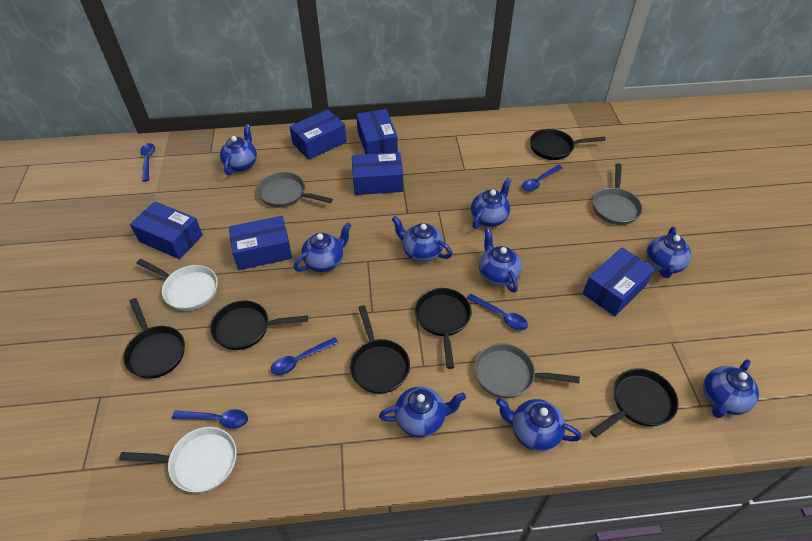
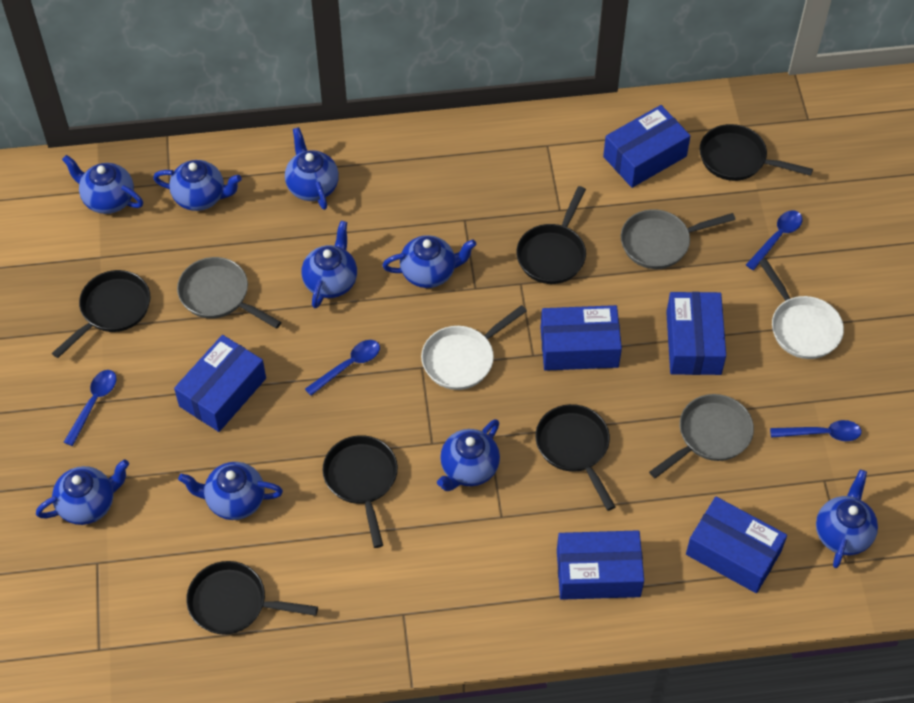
blue spoon: 5 -> 4

